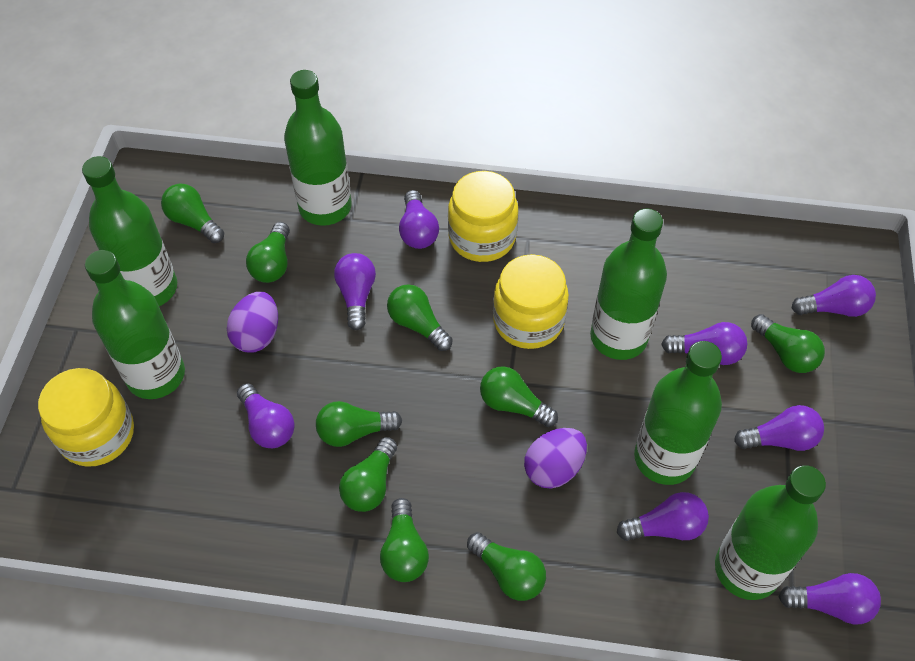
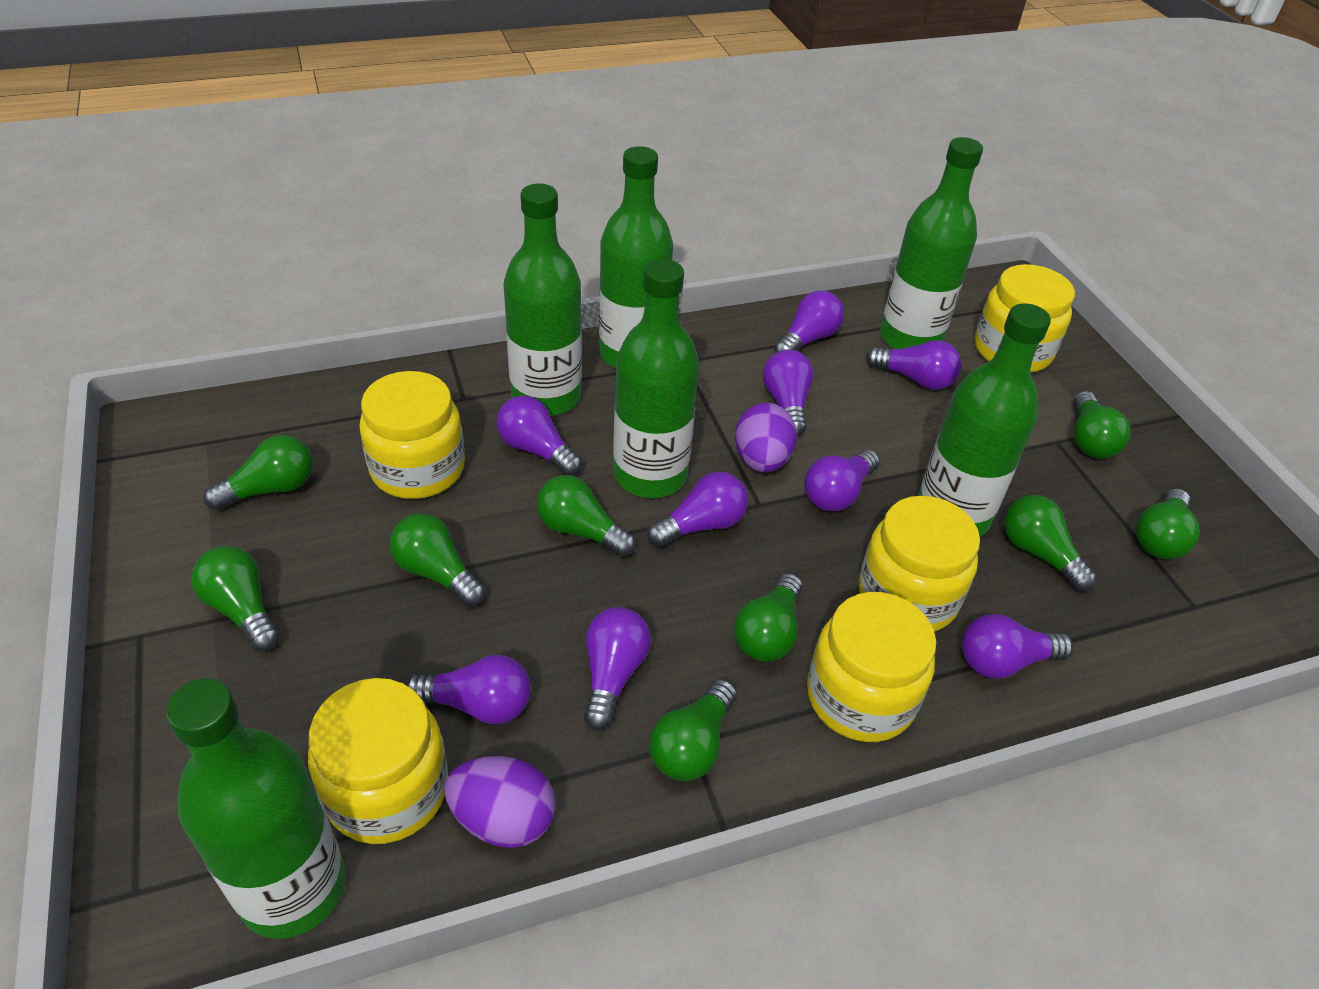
purple light bulb: 8 -> 9
yellow jar: 3 -> 5

